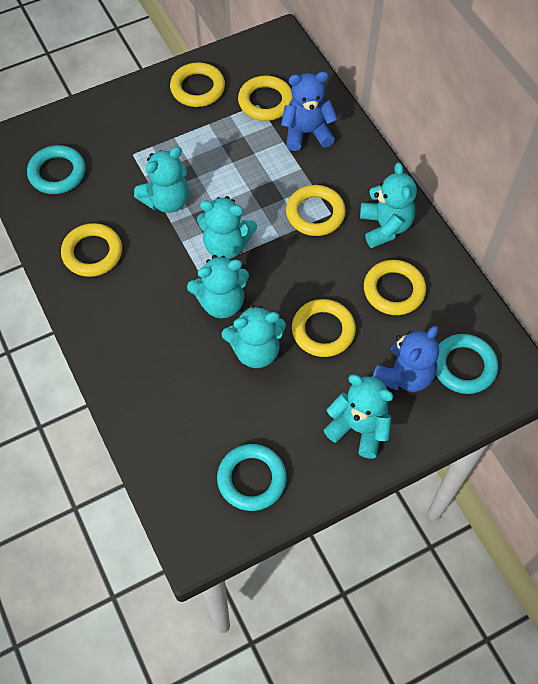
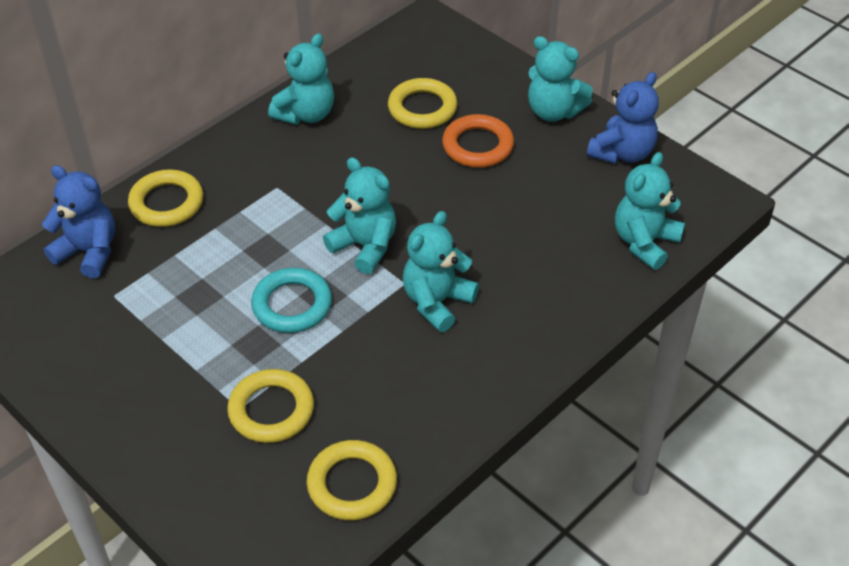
orange ring: 0 -> 1
turquoise ring: 3 -> 1
turquoise teddy bear: 6 -> 5
yellow ring: 6 -> 4

